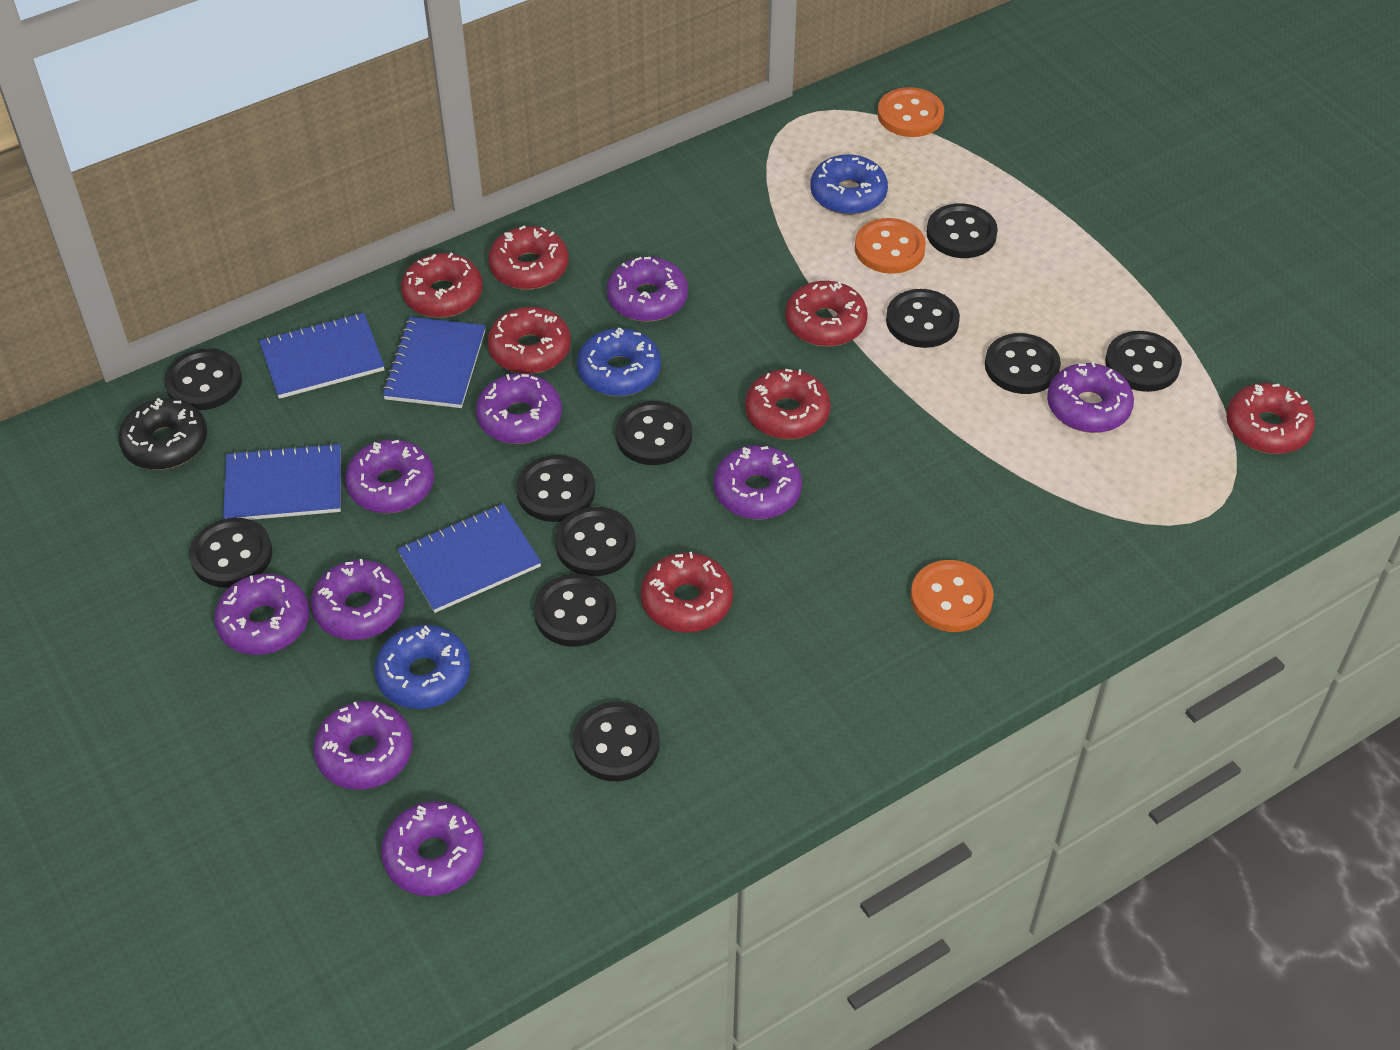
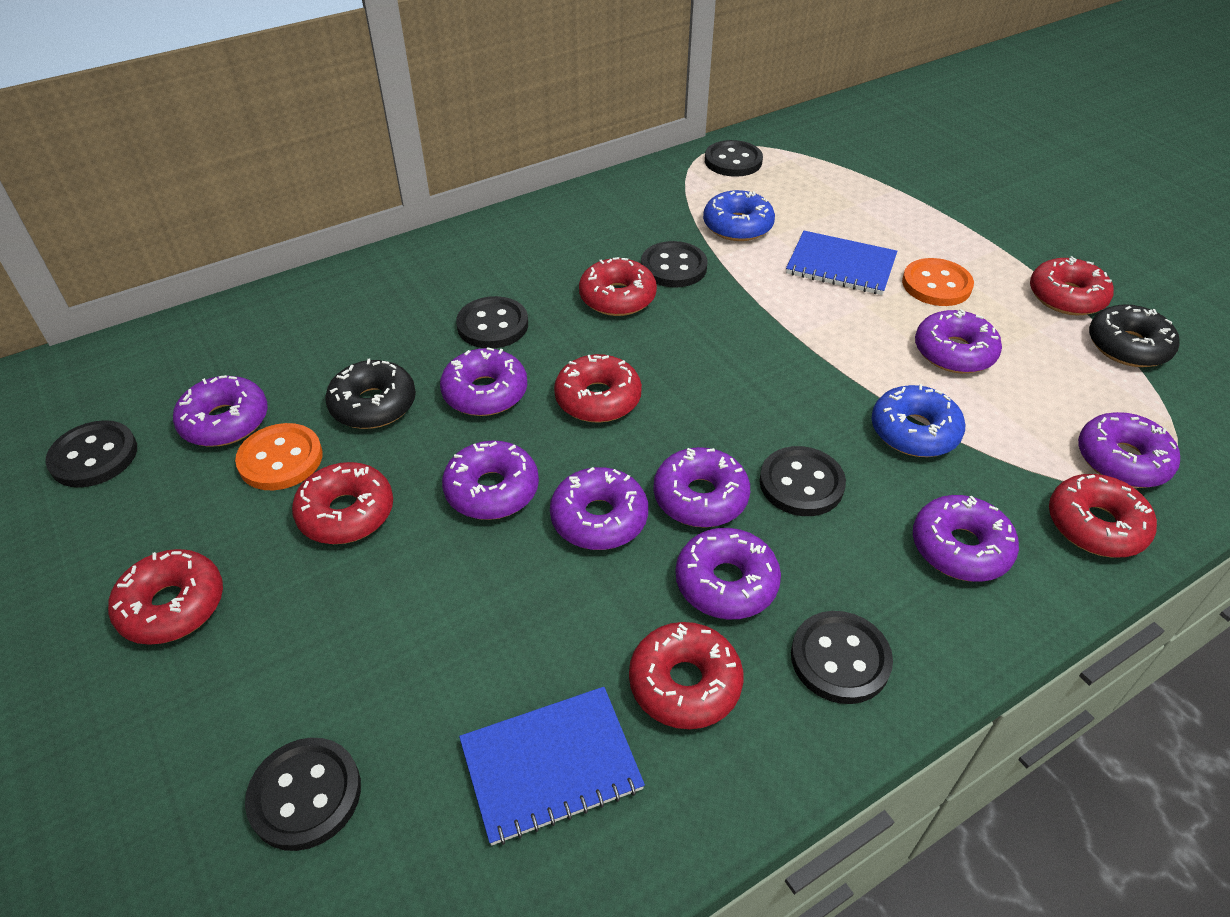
black button: 11 -> 7
black donut: 1 -> 2
blue donut: 3 -> 2
blue notebook: 4 -> 2
orange button: 3 -> 2

